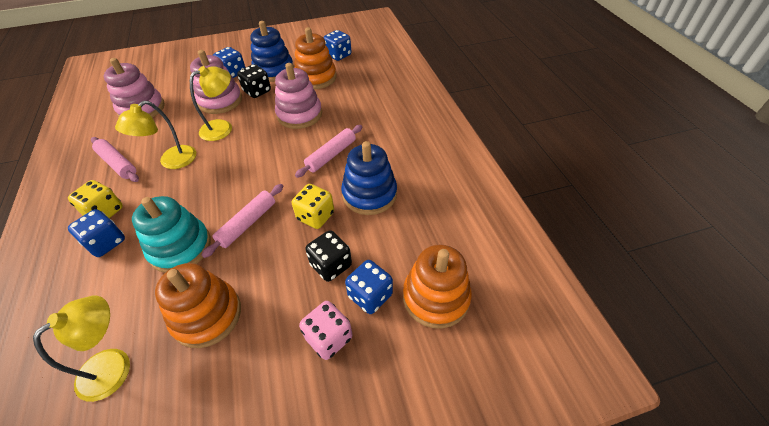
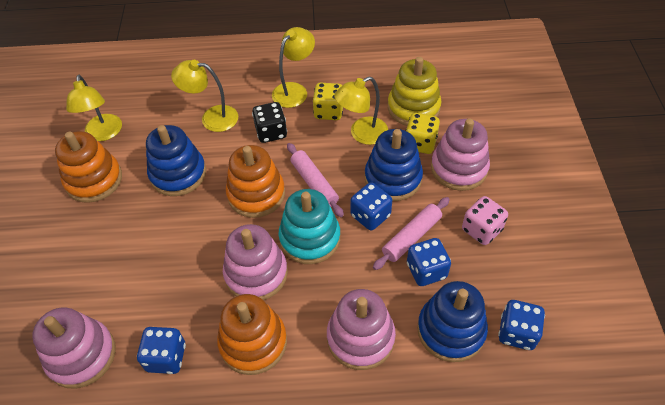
black dice: 2 -> 1
blue stacking toy: 2 -> 3
pink rolling pin: 3 -> 2
pink stacking toy: 3 -> 4
yellow lamp: 3 -> 4
yellow stacking toy: 0 -> 1

